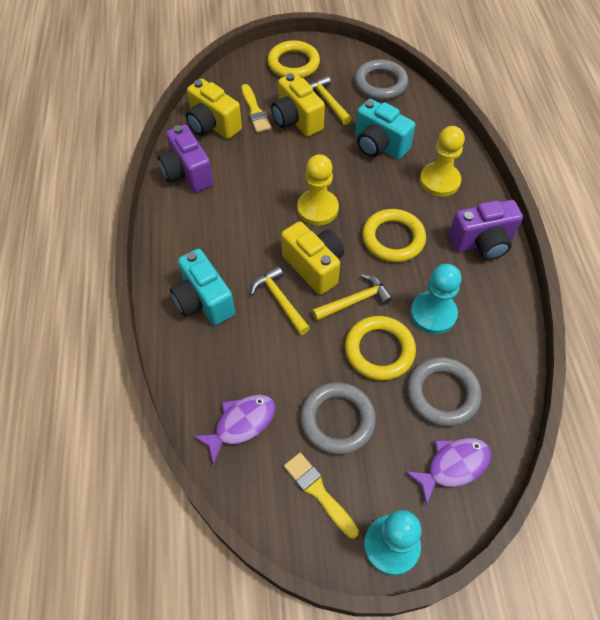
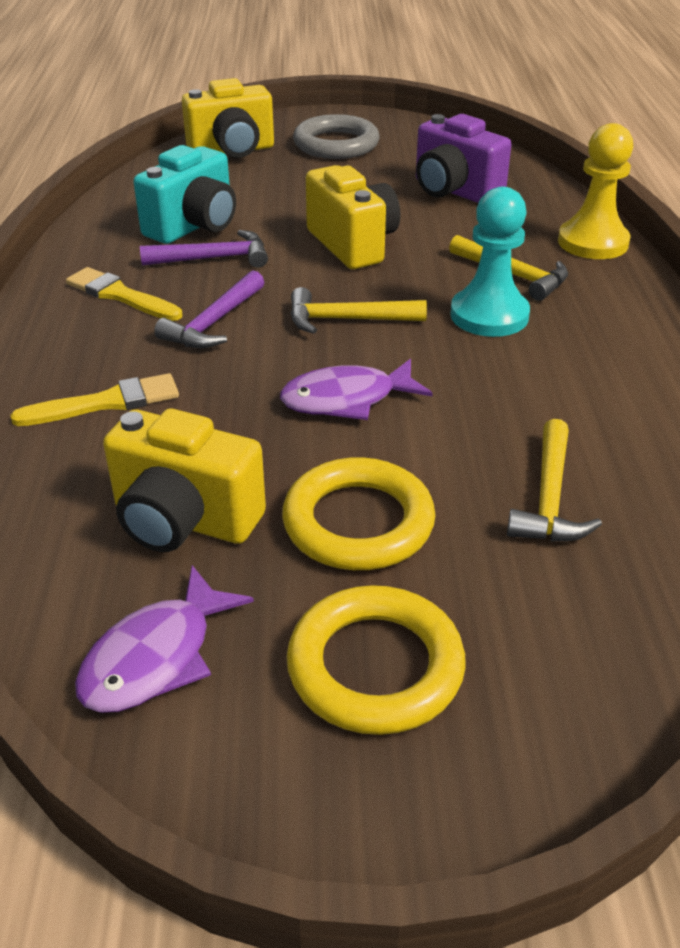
grey ring: 3 -> 1
purple camera: 2 -> 1
purple hammer: 0 -> 2
turquoise camera: 2 -> 1
turquoise pawn: 2 -> 1
yellow pawn: 2 -> 1
yellow ring: 3 -> 2

